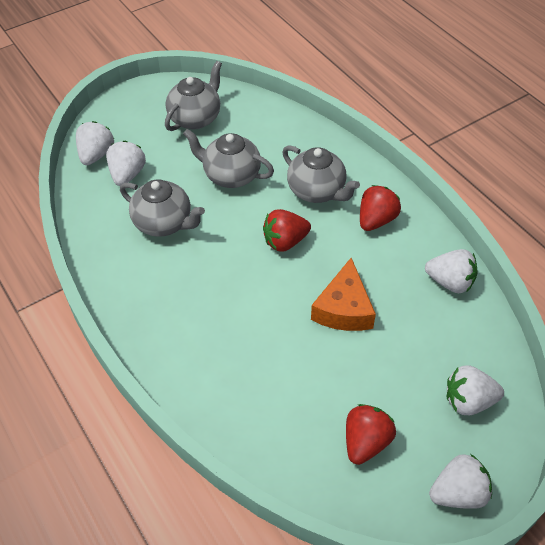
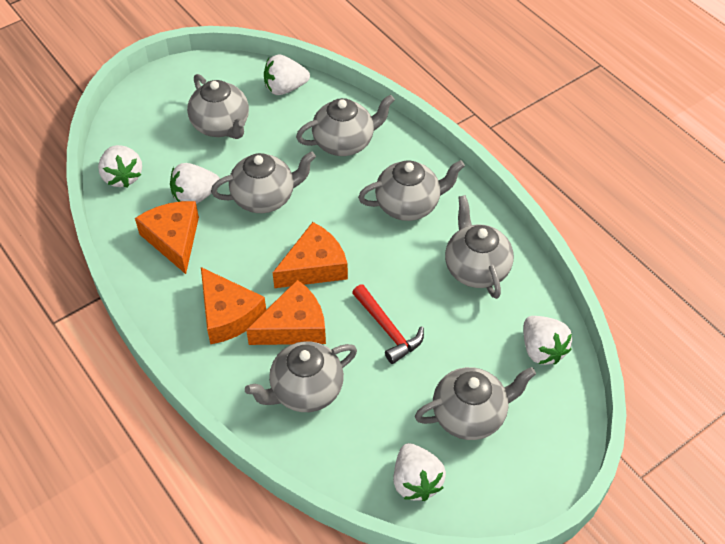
grey teapot: 4 -> 7
orange cheese: 1 -> 4
red hammer: 0 -> 1
red strawberry: 3 -> 0

